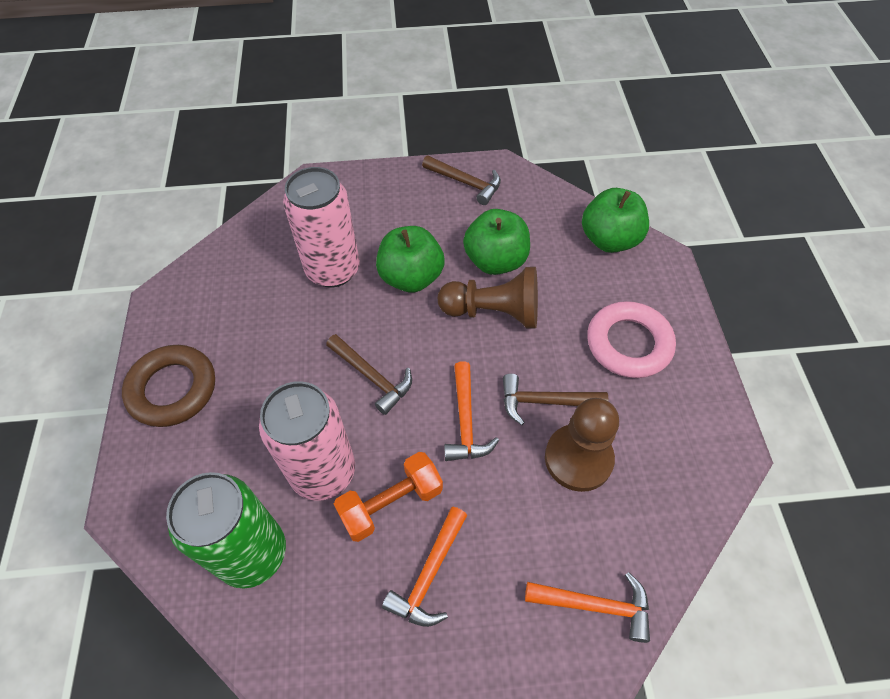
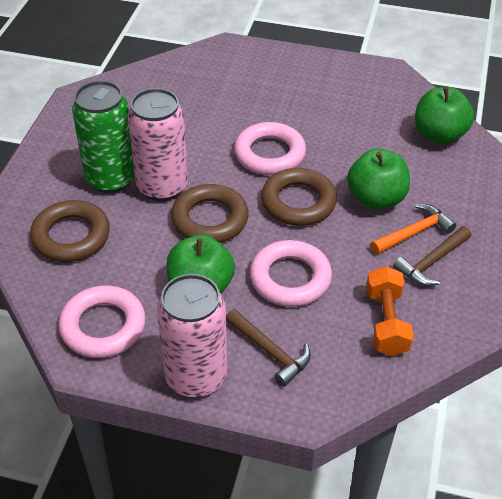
brown hammer: 3 -> 2
brown pawn: 2 -> 0
brown ring: 1 -> 3
orange hammer: 3 -> 1
pink ring: 1 -> 3

